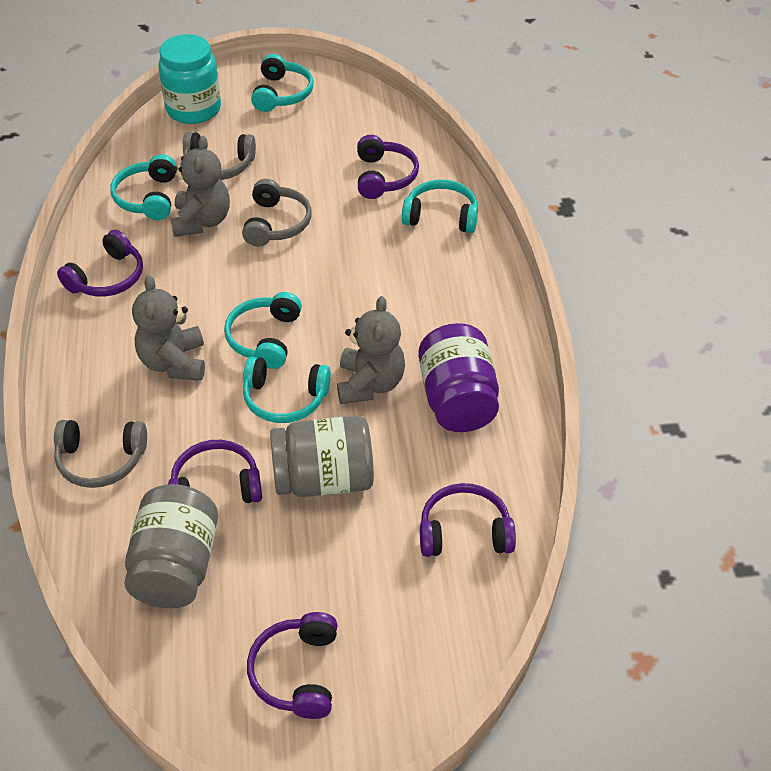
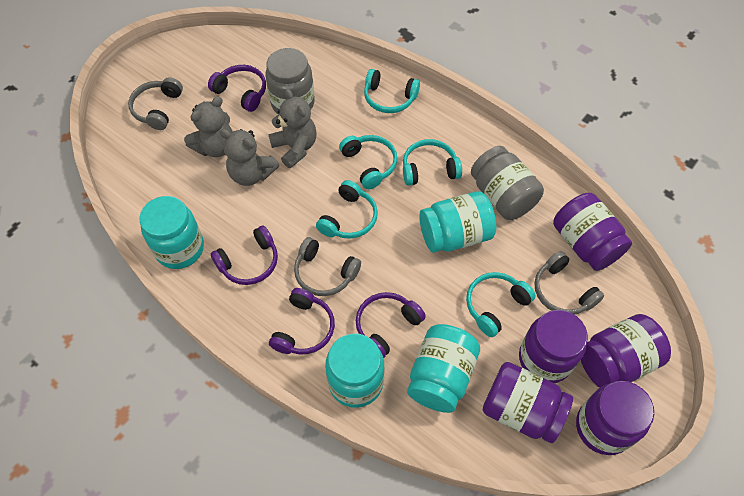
purple headphones: 5 -> 4
purple jar: 1 -> 5
turquoise jar: 1 -> 4

